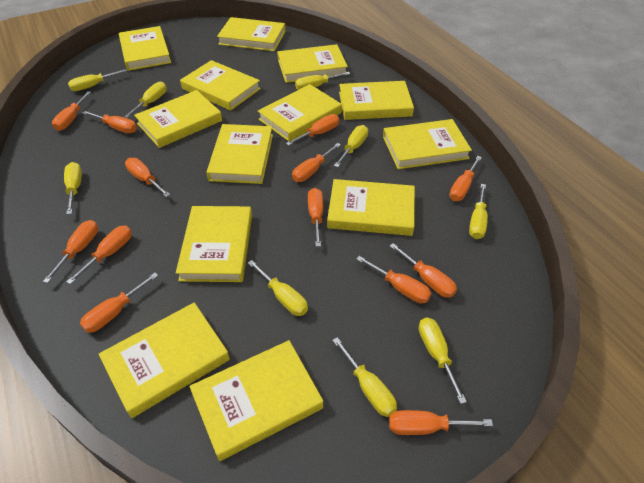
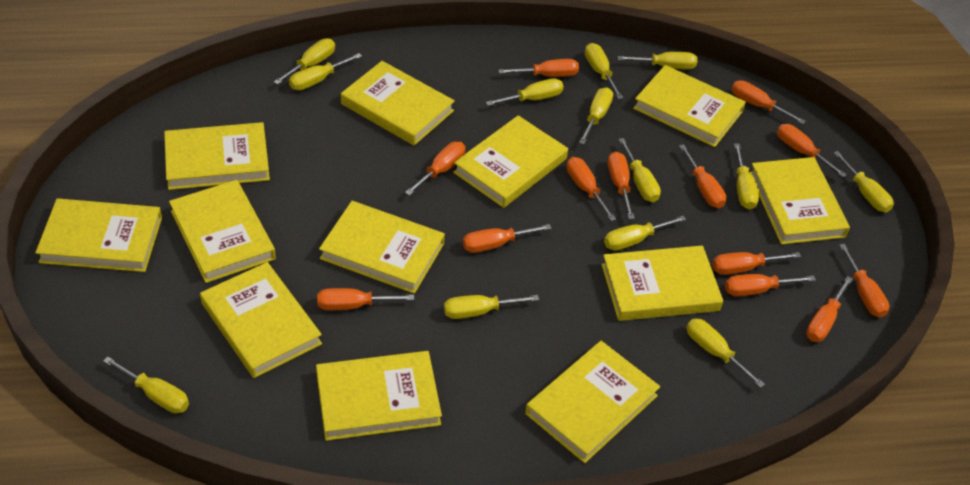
yellow book: 13 -> 12
yellow screwdriver: 9 -> 13

